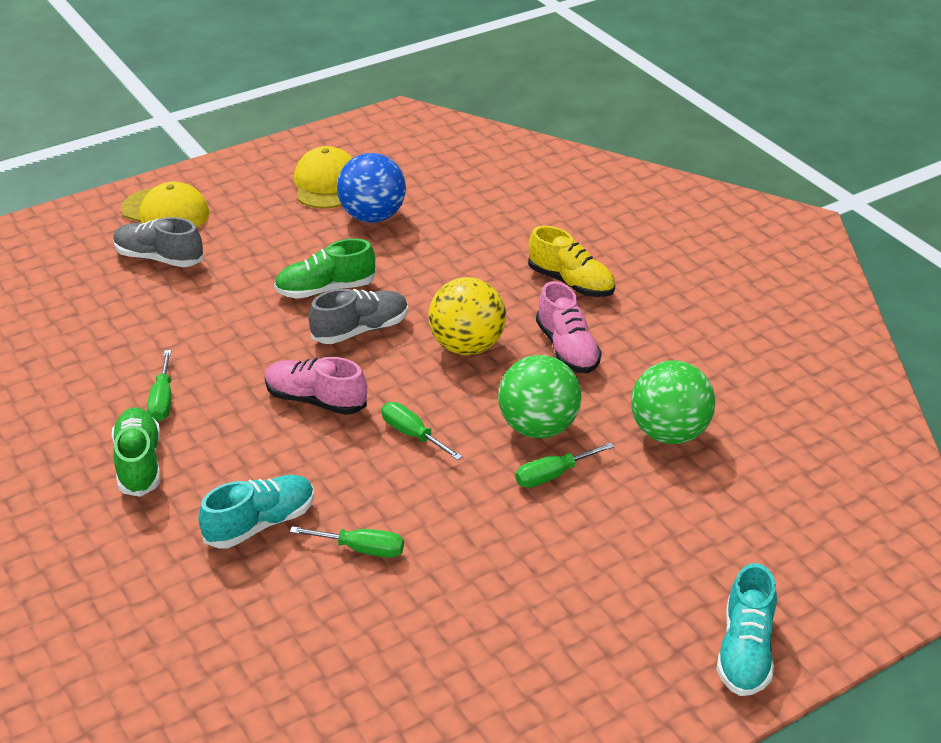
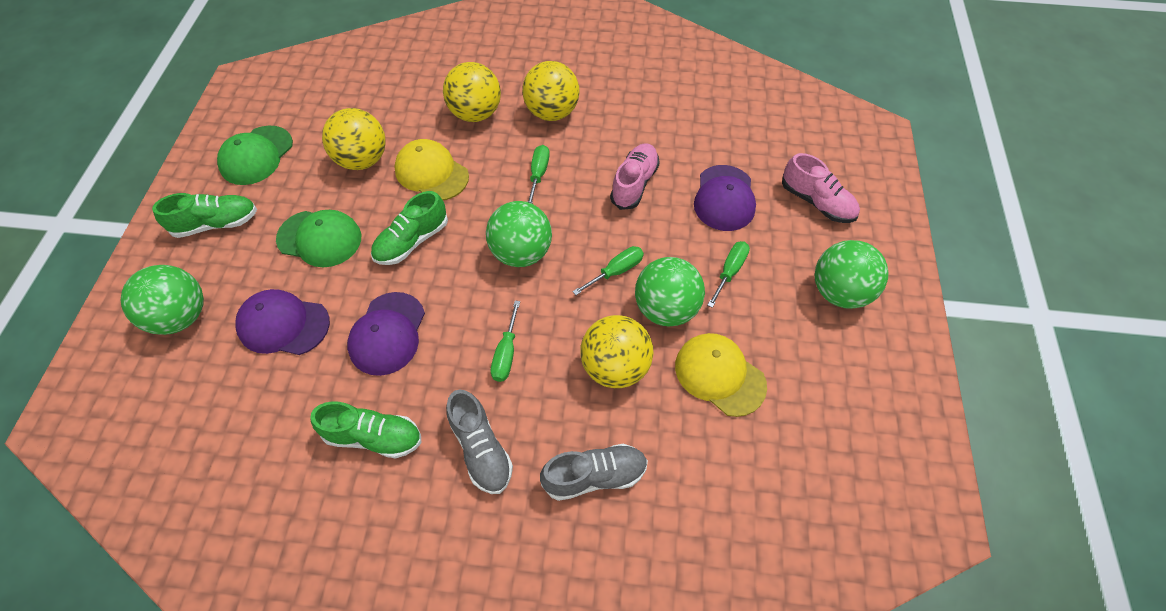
blue ball: 1 -> 0
green ball: 2 -> 4
green cap: 0 -> 2
green shoe: 2 -> 3
purple cap: 0 -> 3
turquoise shoe: 2 -> 0
yellow ball: 1 -> 4
yellow shoe: 1 -> 0

